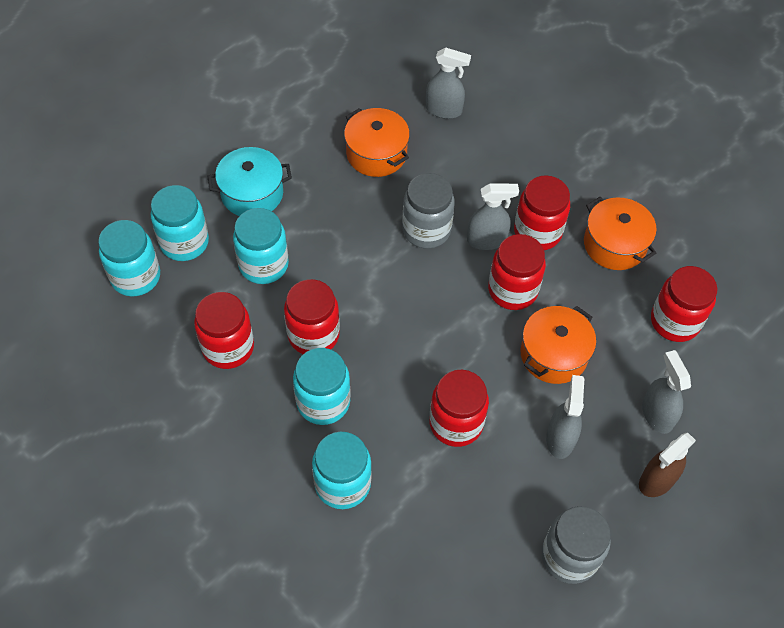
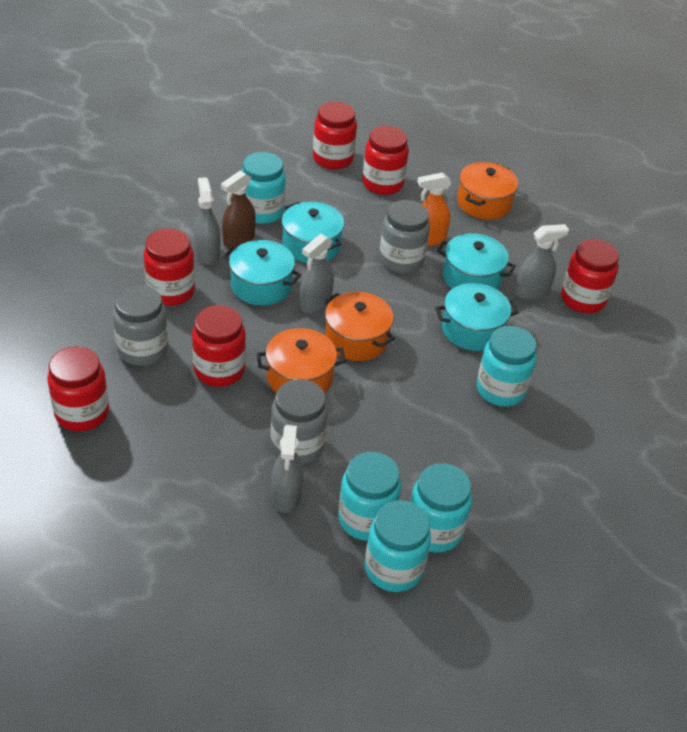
grey jar: 2 -> 3
orange spray bottle: 0 -> 1
turquoise pot: 1 -> 4

